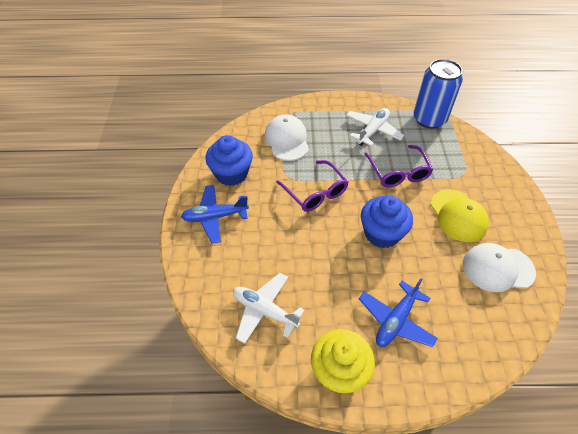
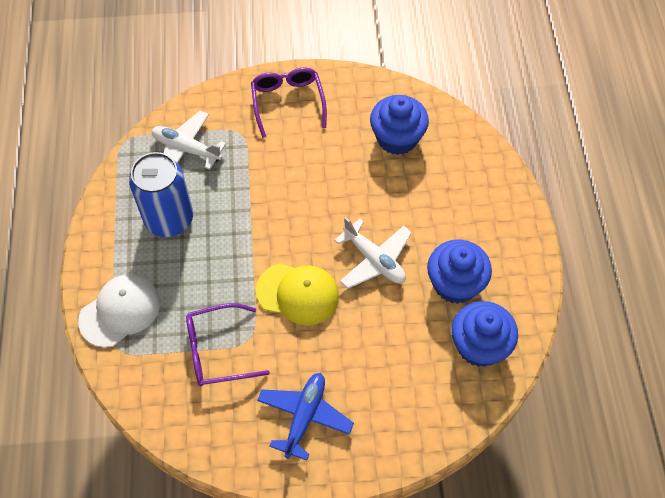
blue cupcake: 2 -> 3
blue plane: 2 -> 1
white cap: 2 -> 1
yellow cupcake: 1 -> 0

